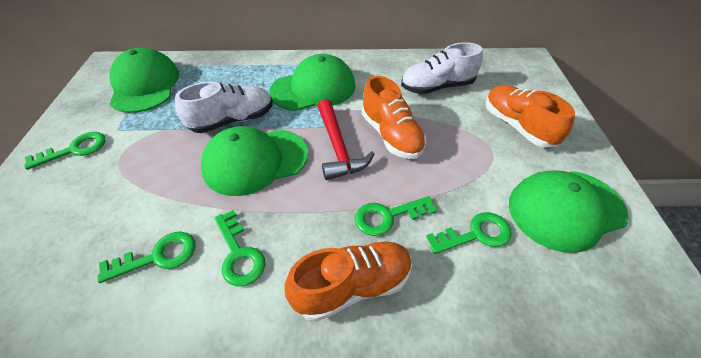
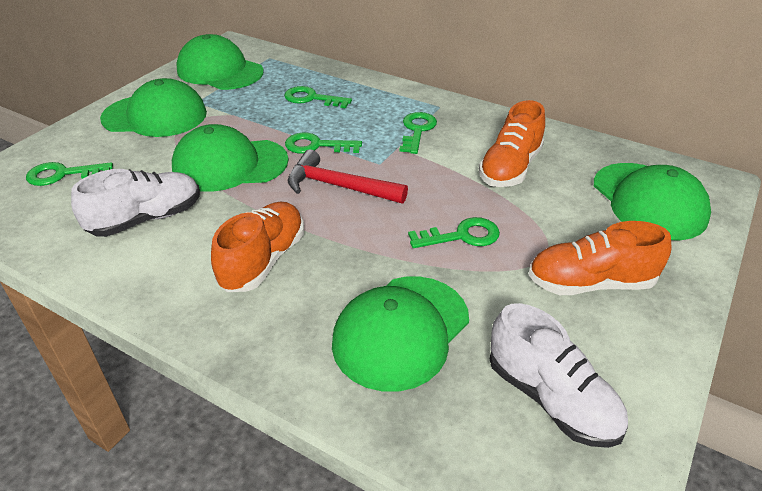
green cap: 4 -> 5

